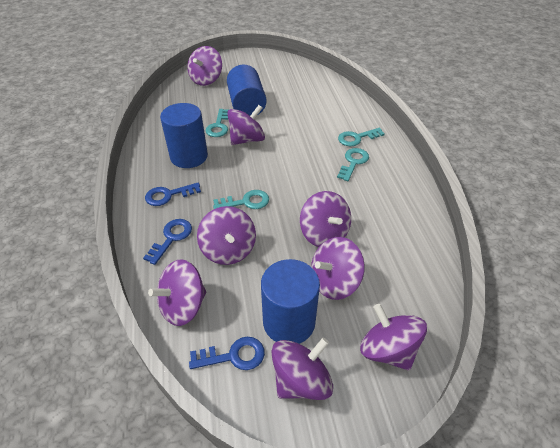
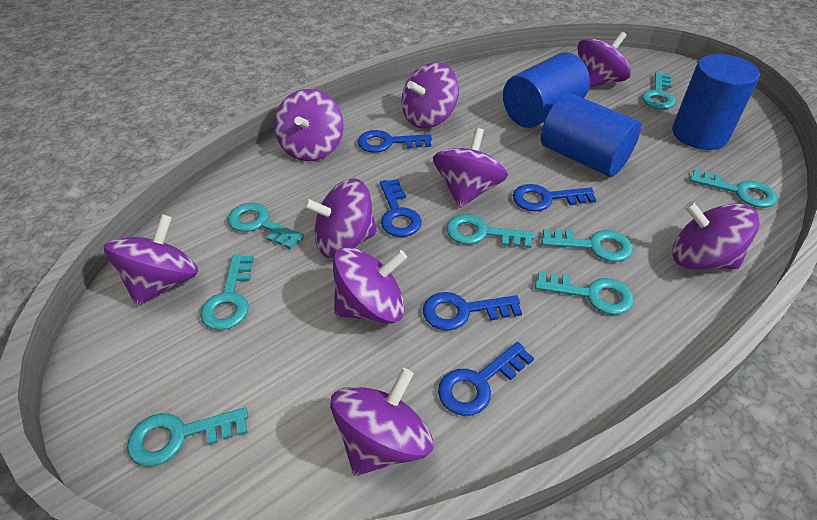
blue key: 3 -> 5
purple spinning top: 8 -> 9
turquoise key: 4 -> 8

